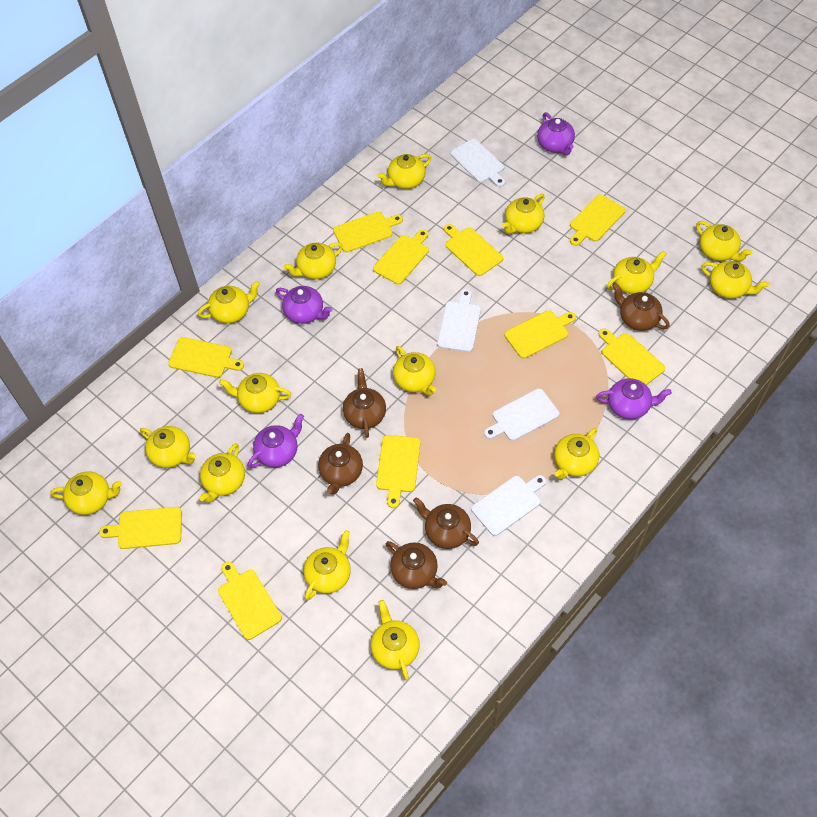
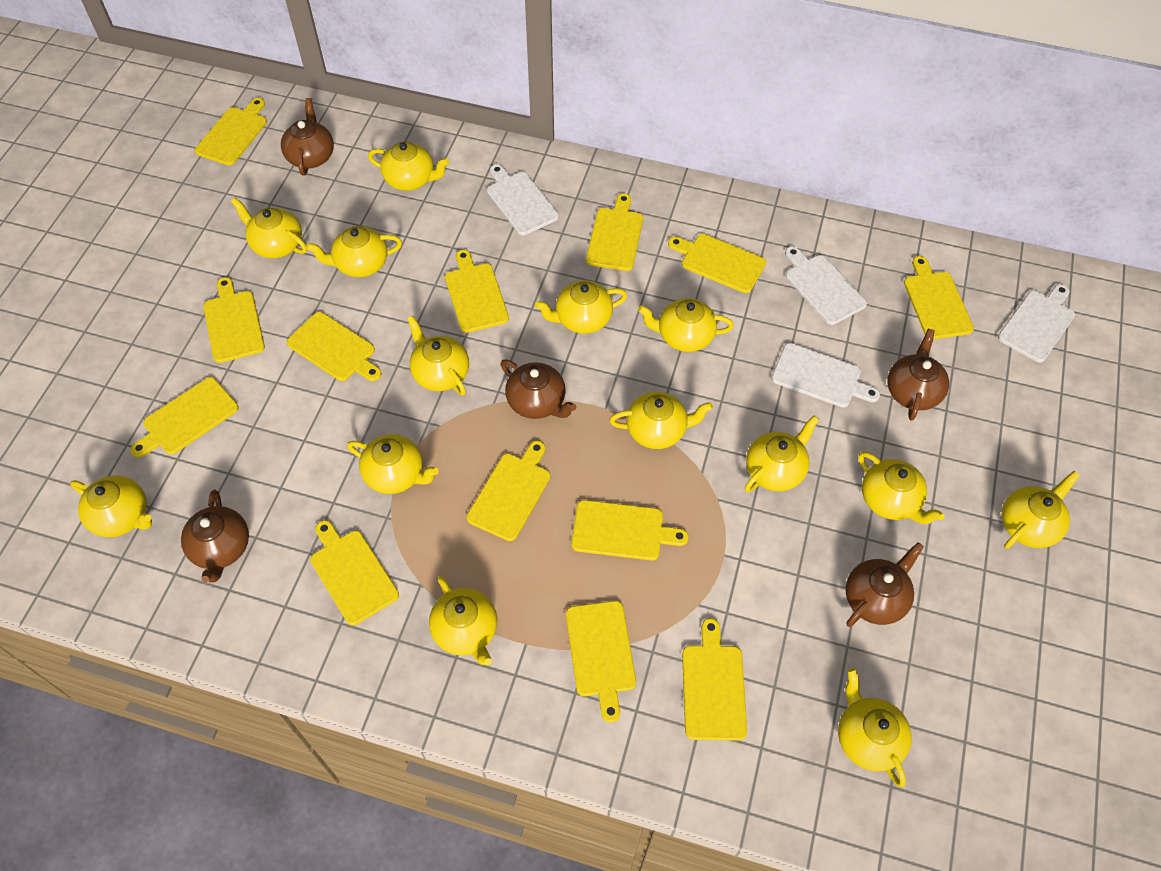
purple teapot: 4 -> 0
yellow cutting board: 10 -> 13
yellow teapot: 15 -> 14

